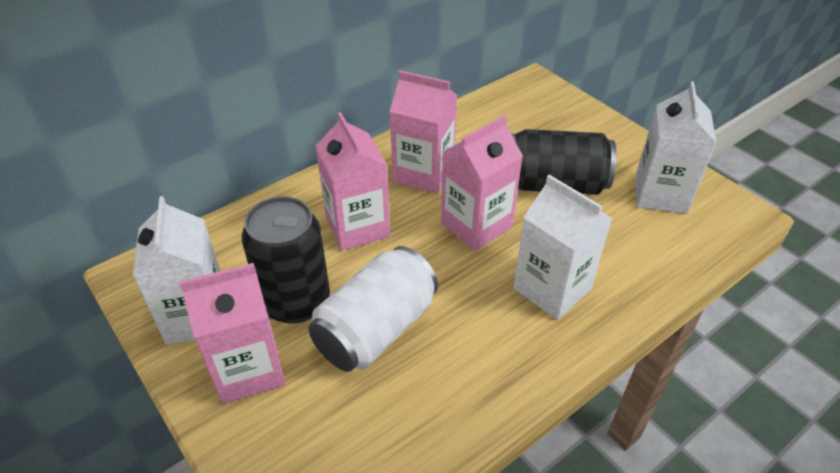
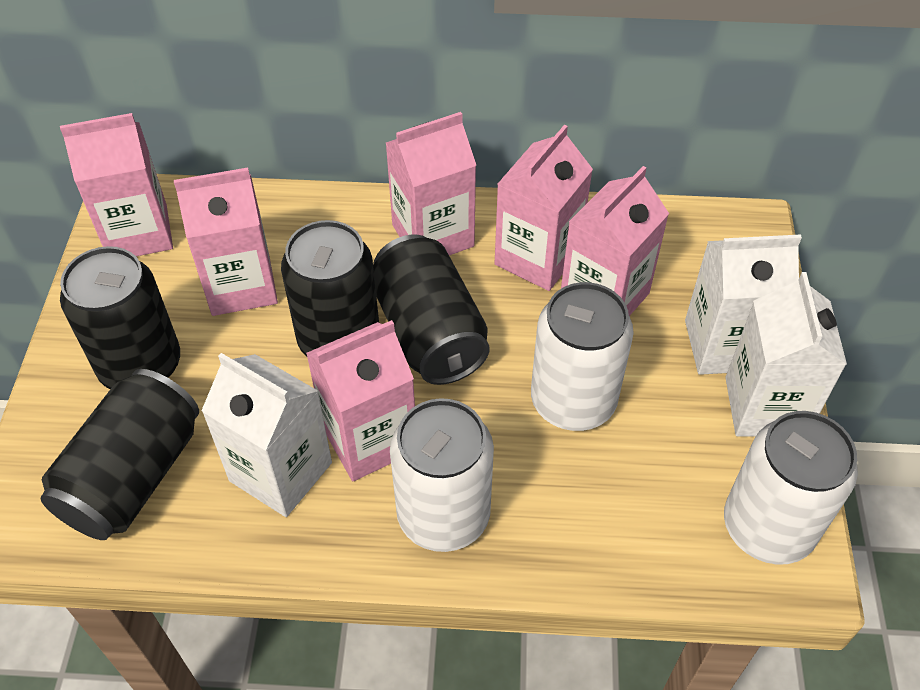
black can: 2 -> 4
pink carton: 4 -> 6
white can: 1 -> 3

